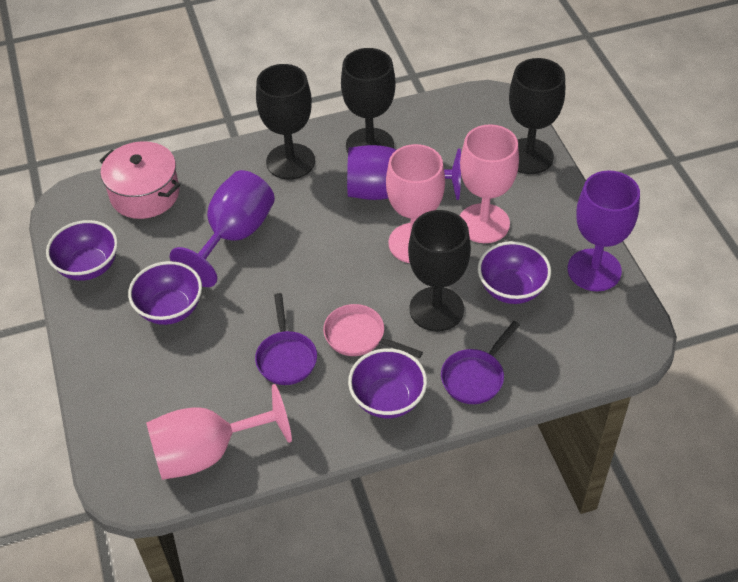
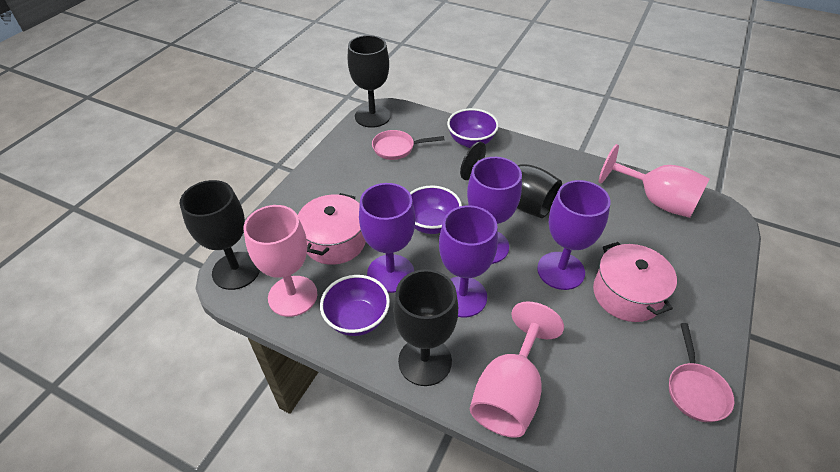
pink pan: 1 -> 2
pink pot: 1 -> 2
purple bowl: 4 -> 3
purple goblet: 3 -> 4
purple pan: 2 -> 0

